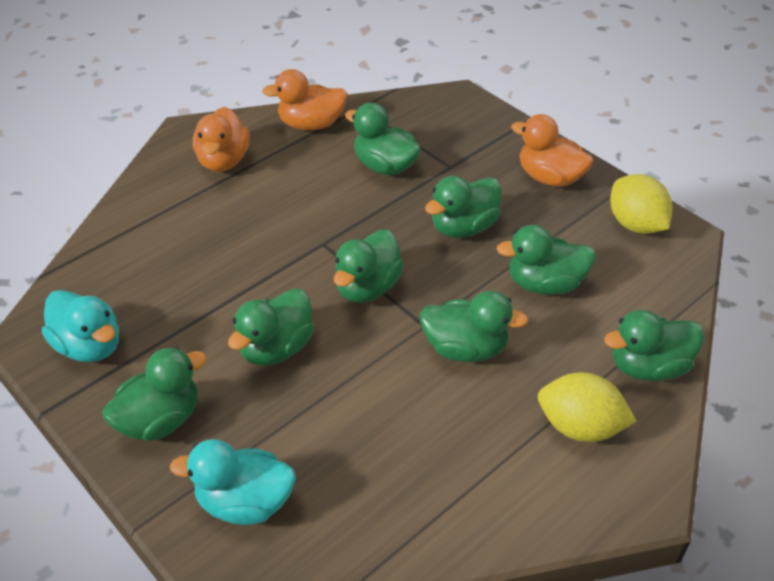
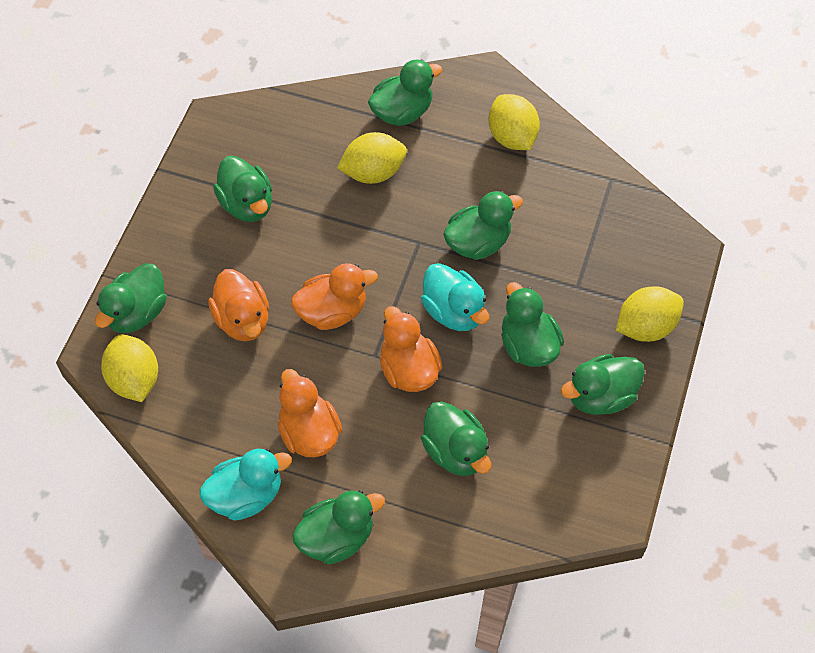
orange duck: 3 -> 4
yellow lemon: 2 -> 4

